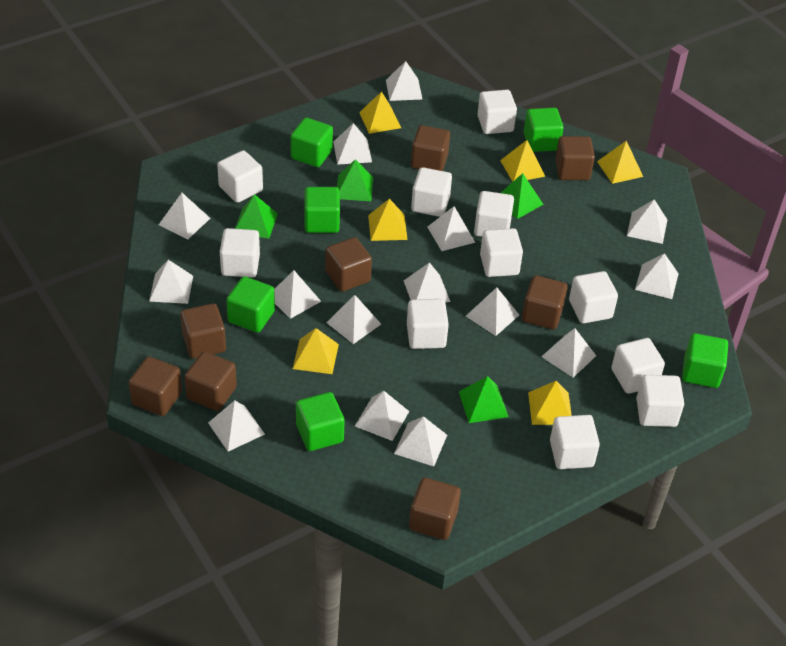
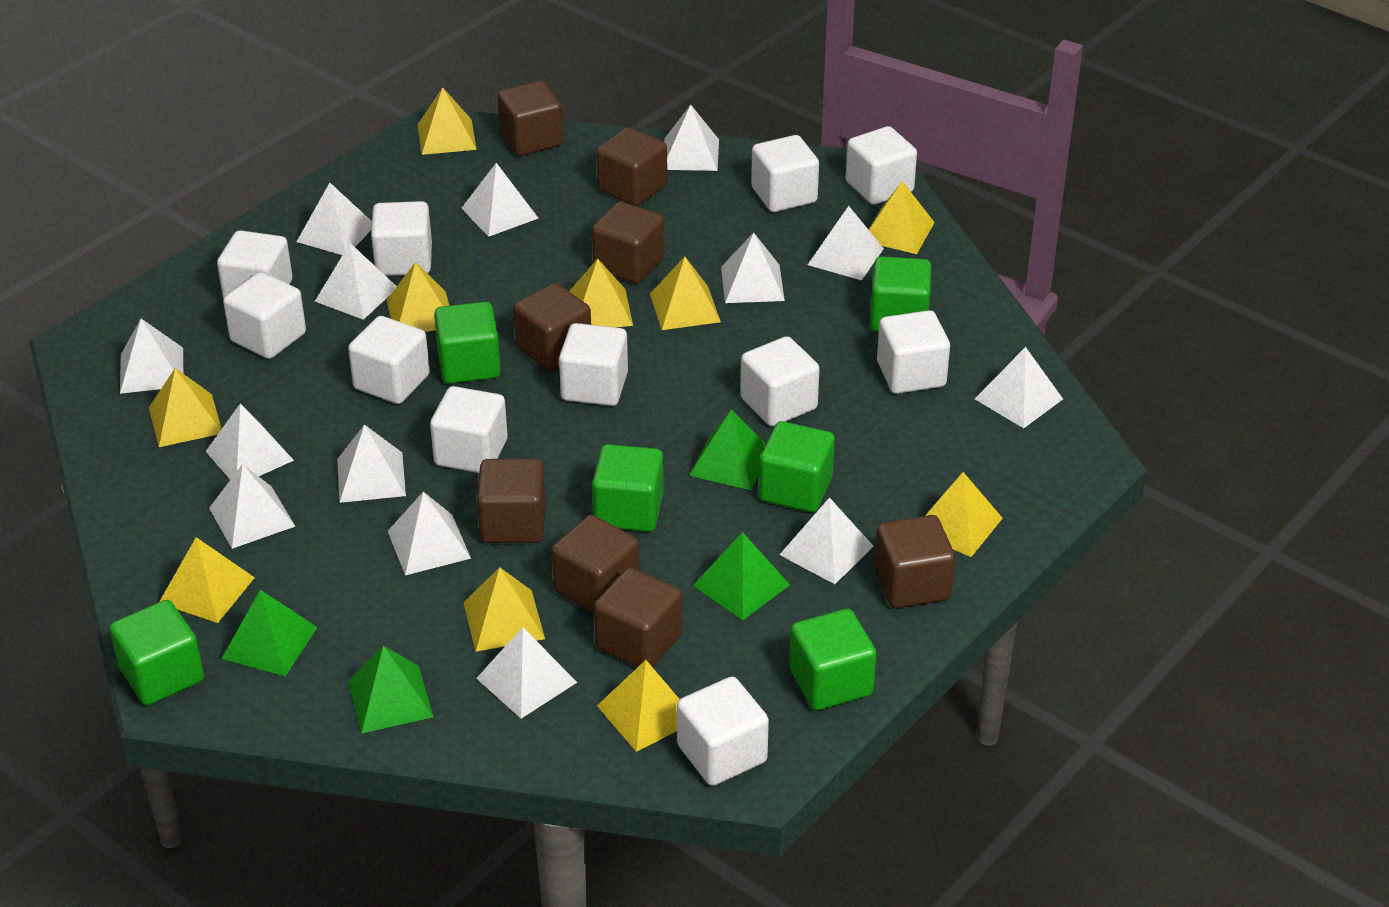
white pyramid: 15 -> 14
yellow pyramid: 6 -> 10

